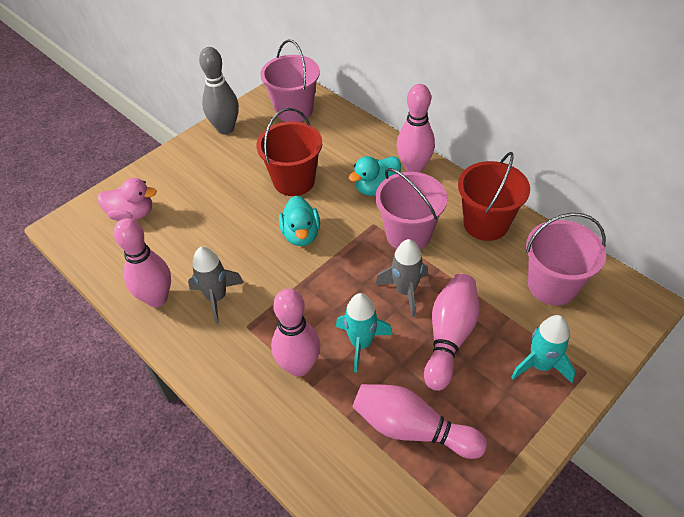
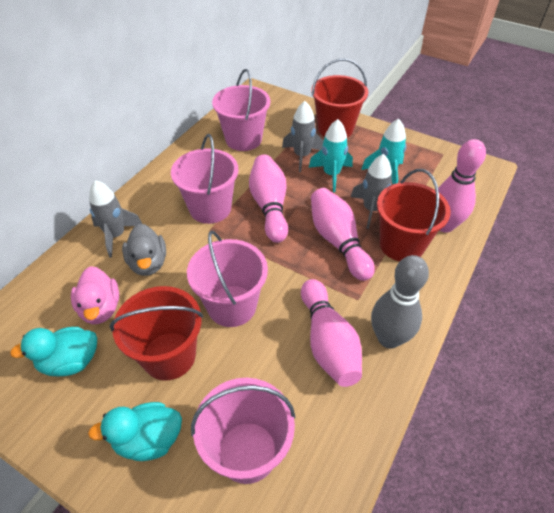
grey duck: 0 -> 1
grey rocket: 2 -> 3
pink bowling pin: 5 -> 4
pink bucket: 3 -> 4
red bucket: 2 -> 3

